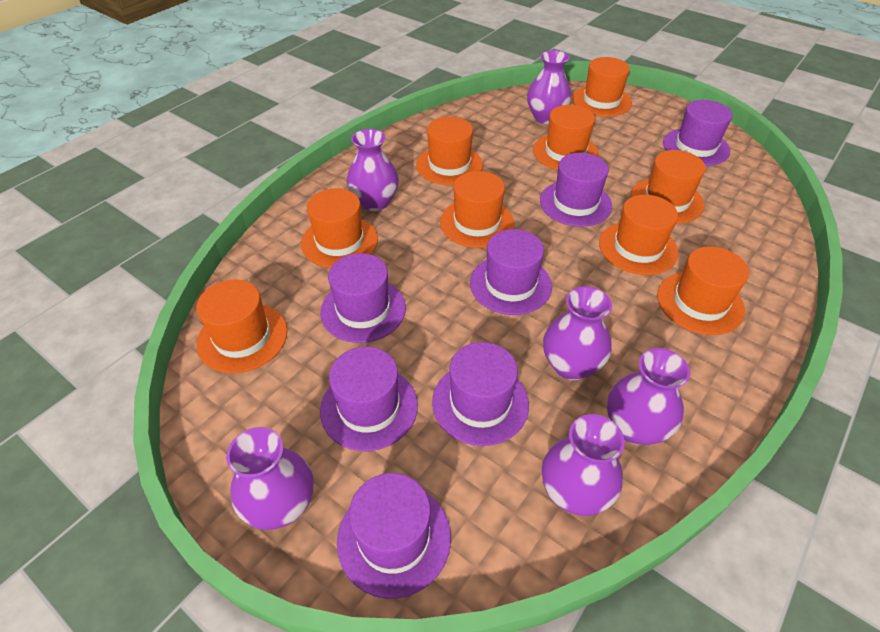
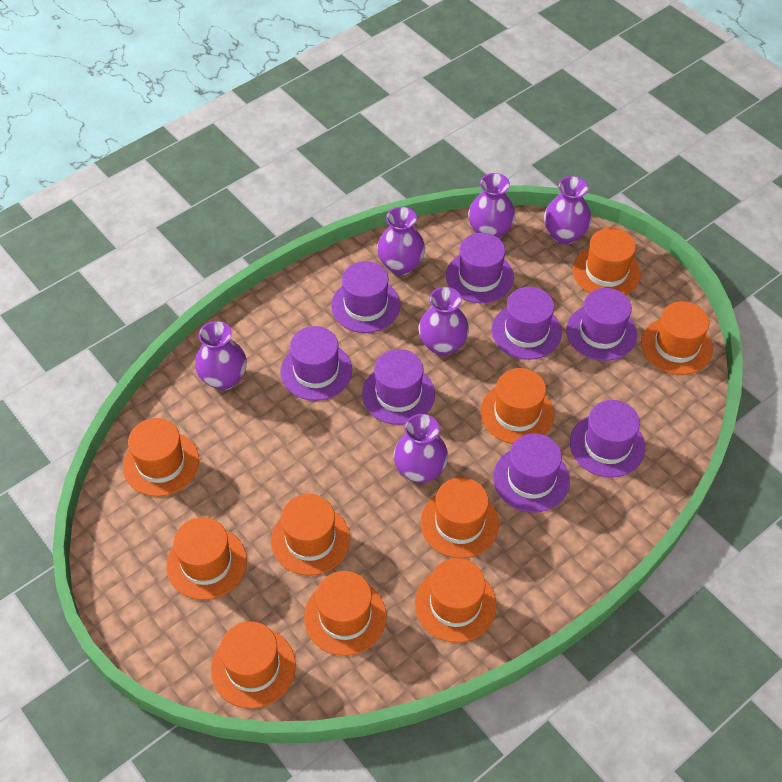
orange hat: 9 -> 10
purple hat: 7 -> 8

